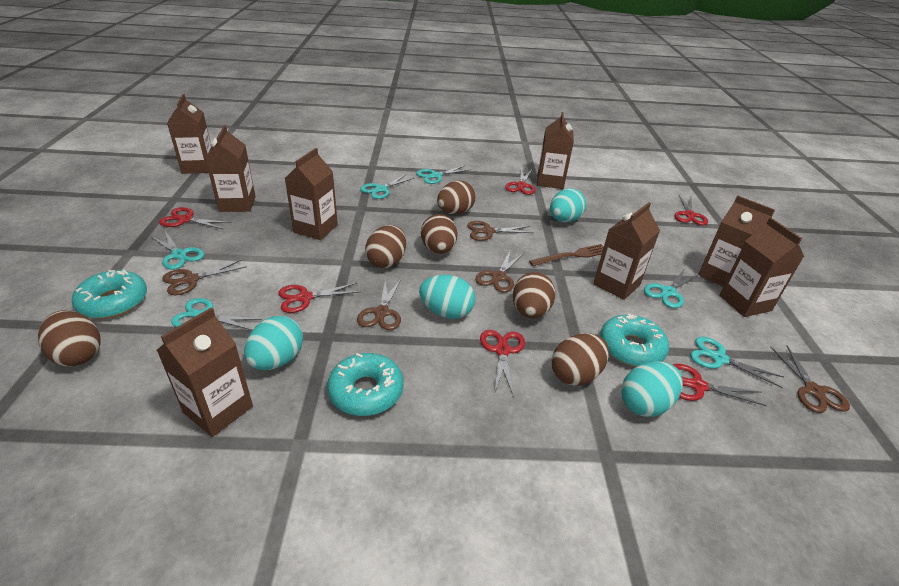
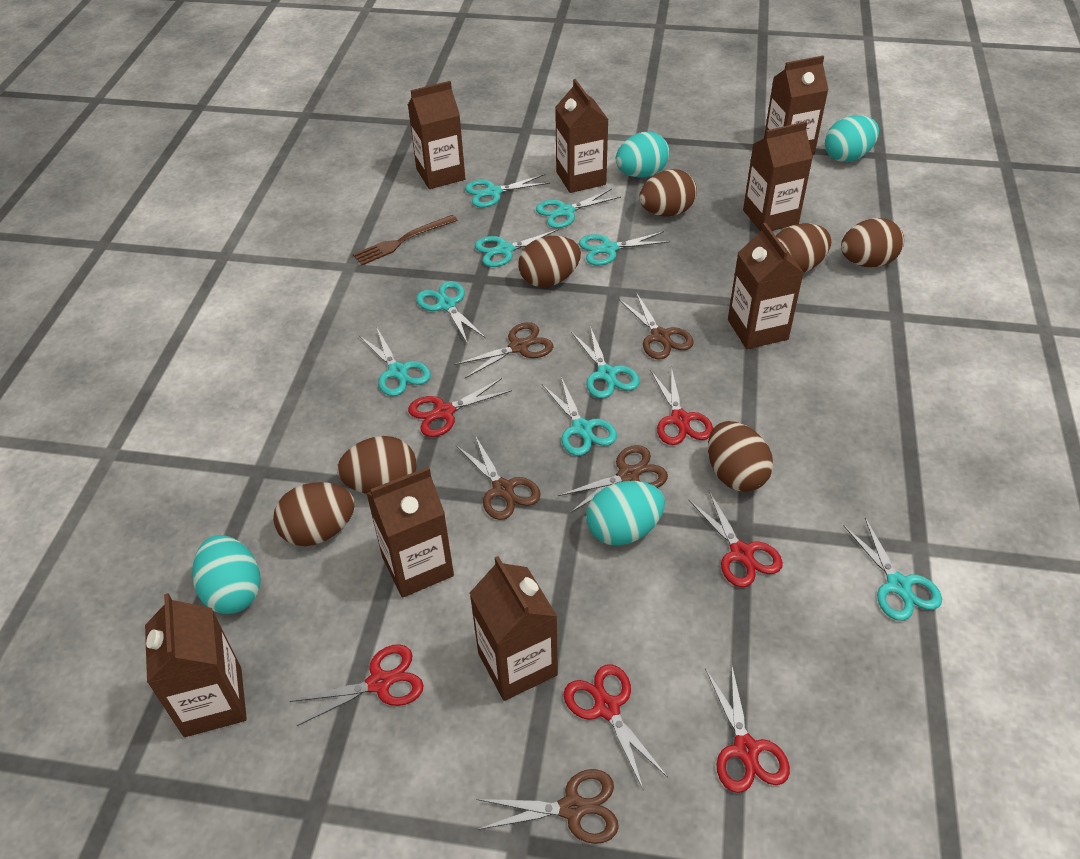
brown egg: 6 -> 7
turquoise donut: 3 -> 0
turquoise scissors: 6 -> 9

